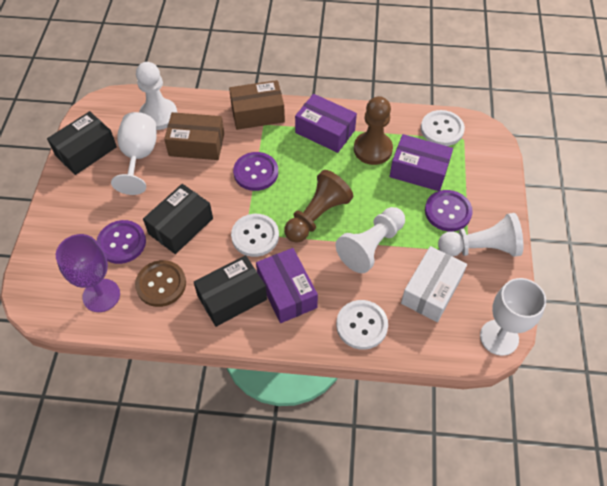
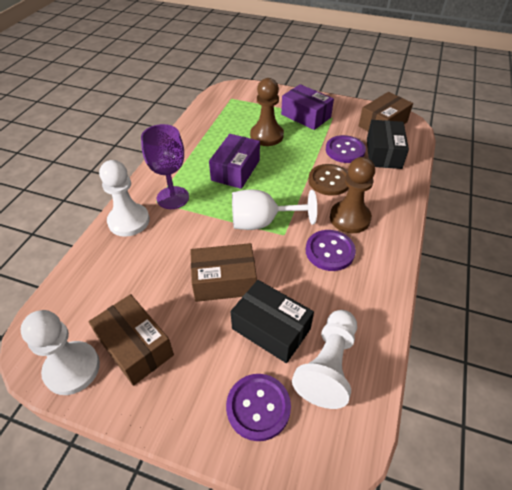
black box: 3 -> 2
brown box: 2 -> 3
purple box: 3 -> 2
white box: 1 -> 0
white button: 3 -> 0
white goblet: 2 -> 1

